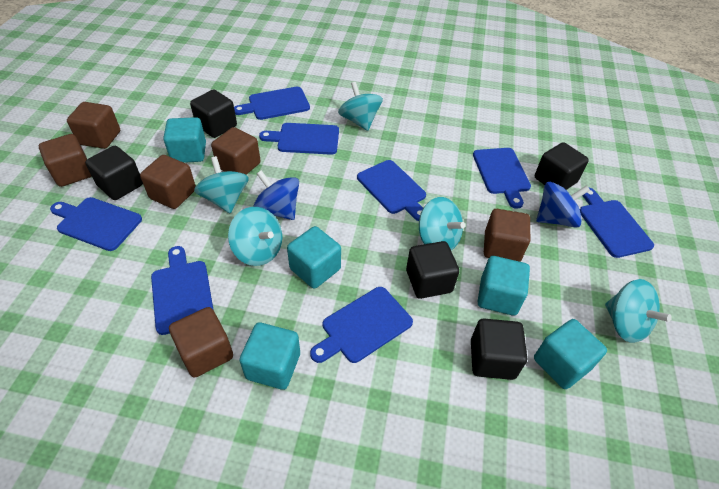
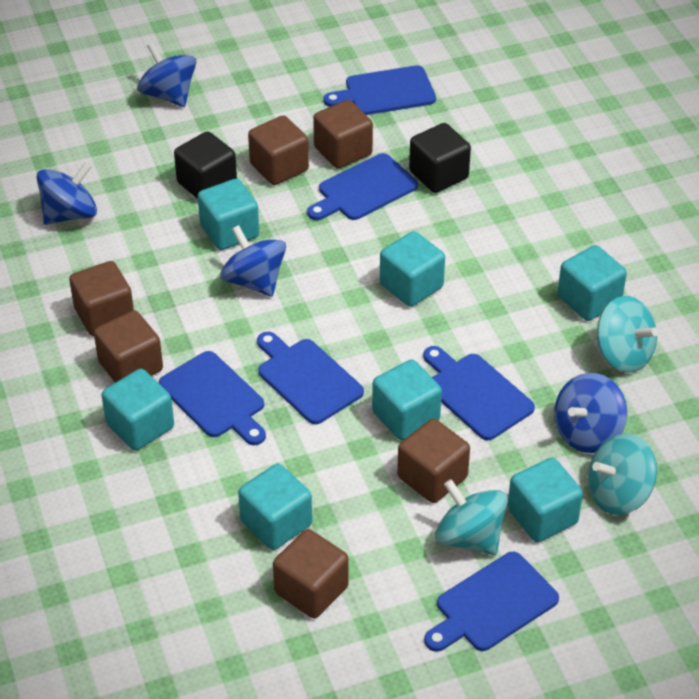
black cube: 5 -> 2
blue cutting board: 8 -> 6
blue spinning top: 2 -> 4
turquoise cube: 5 -> 7
turquoise spinning top: 5 -> 3

